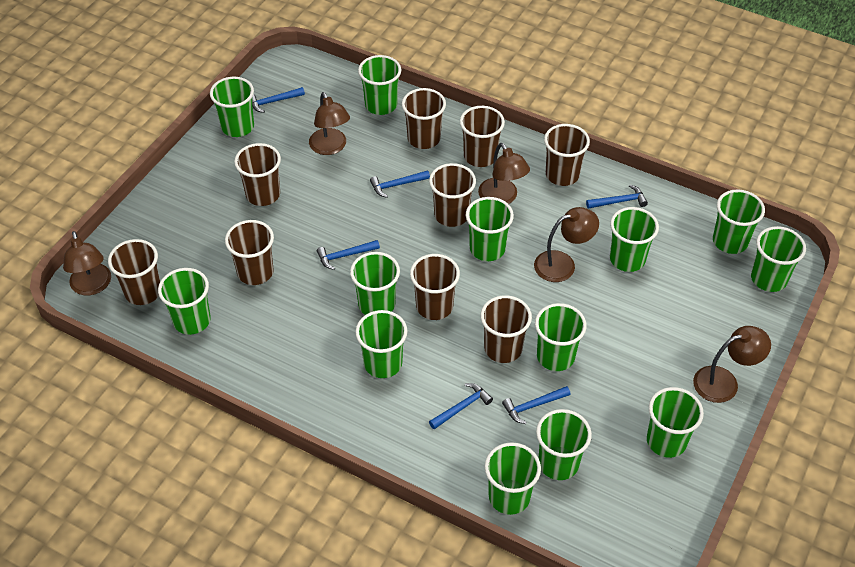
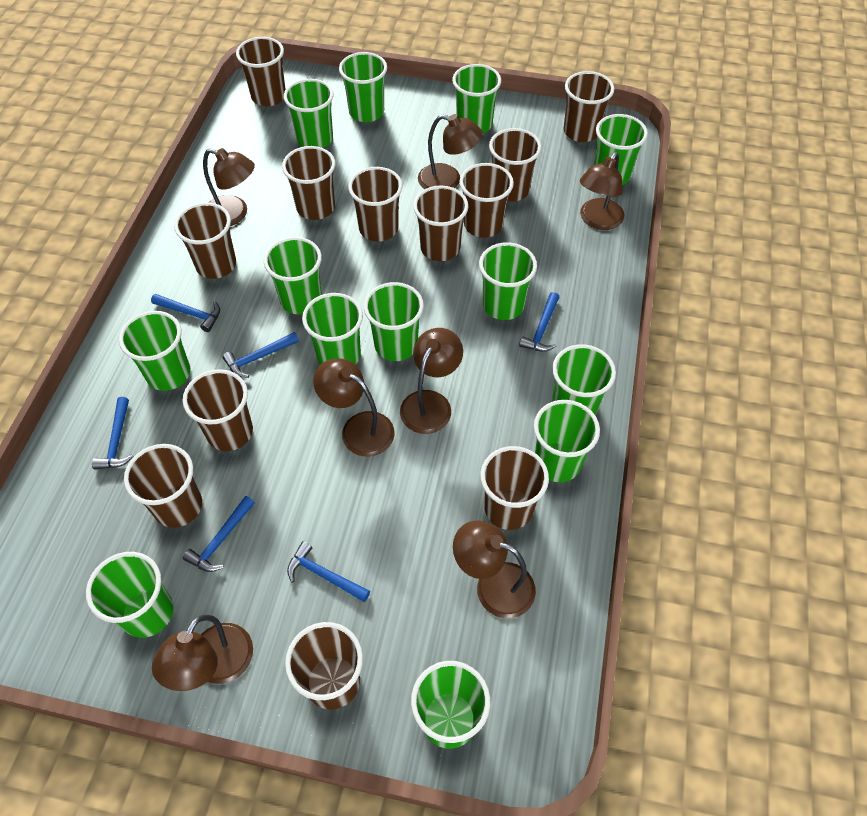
brown cup: 9 -> 12
brown lamp: 5 -> 7

